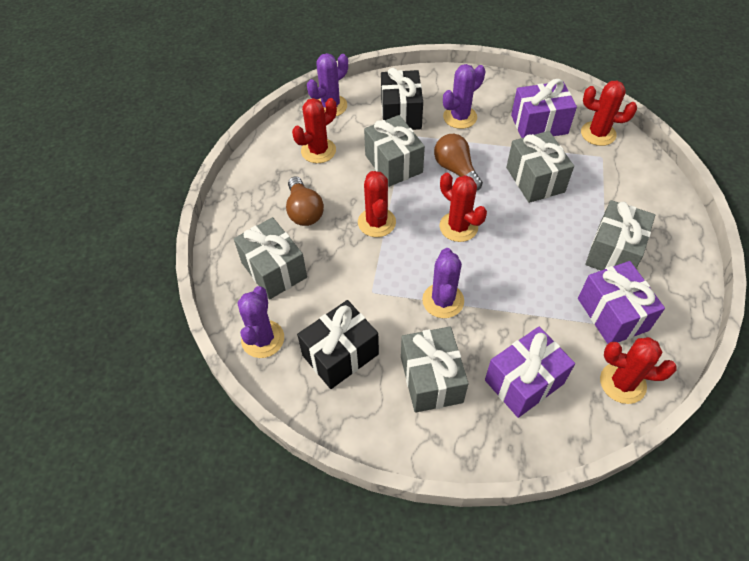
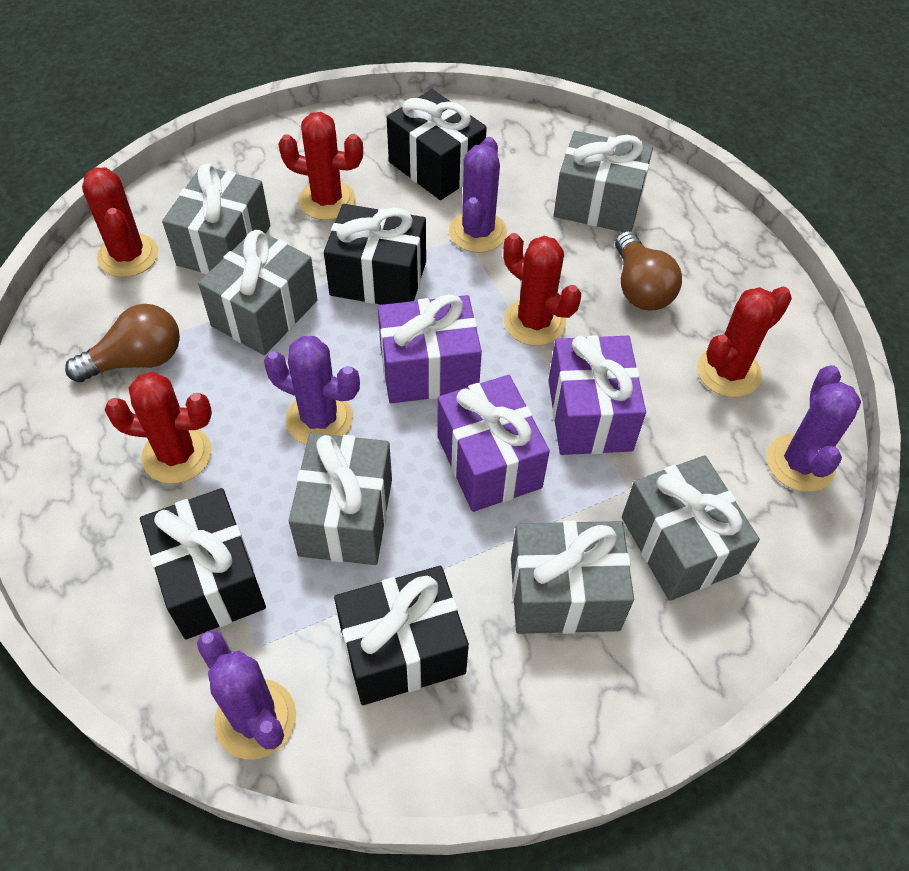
black gift: 2 -> 4
grey gift: 5 -> 6

